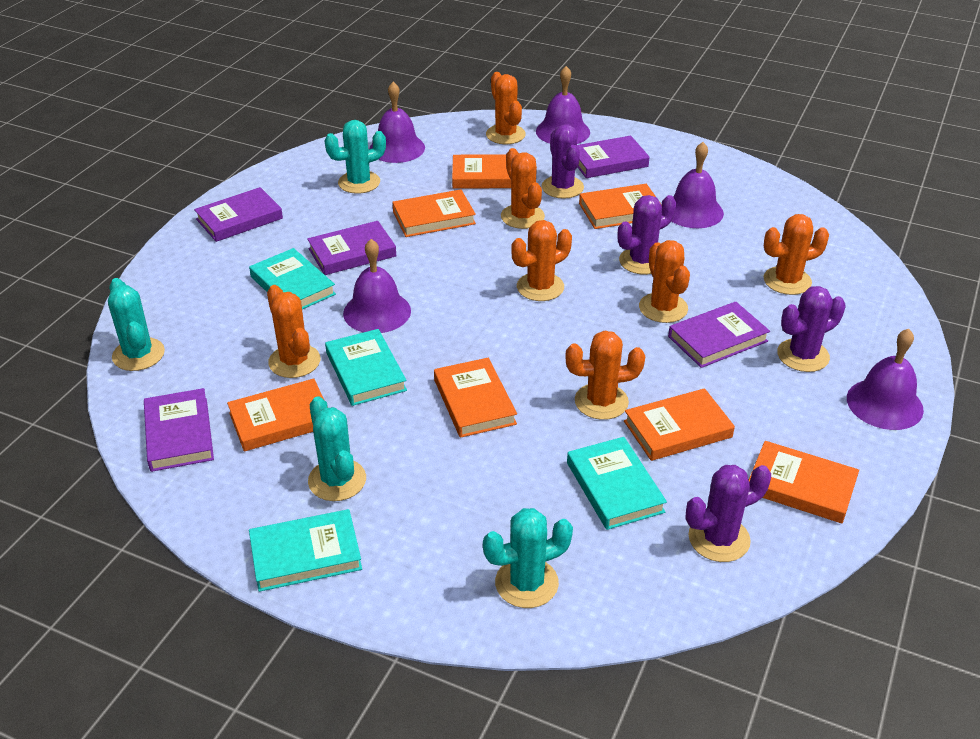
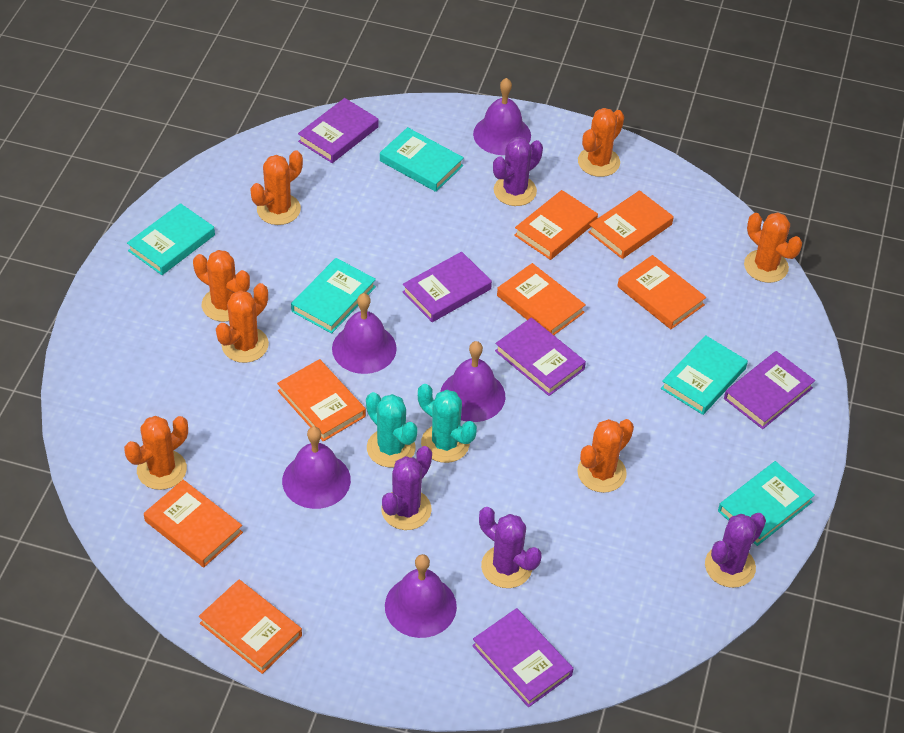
turquoise book: 4 -> 5
turquoise cactus: 4 -> 2

